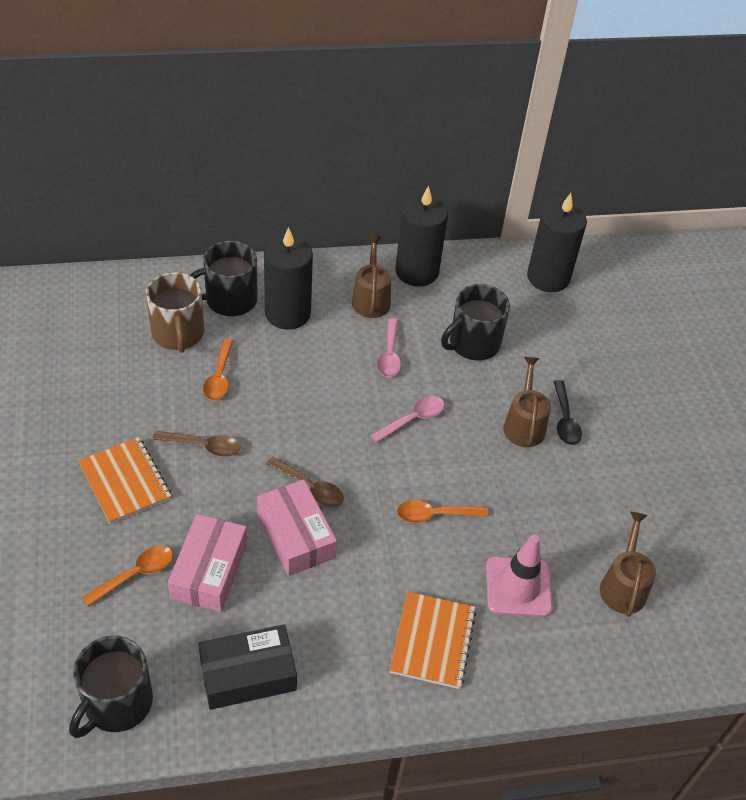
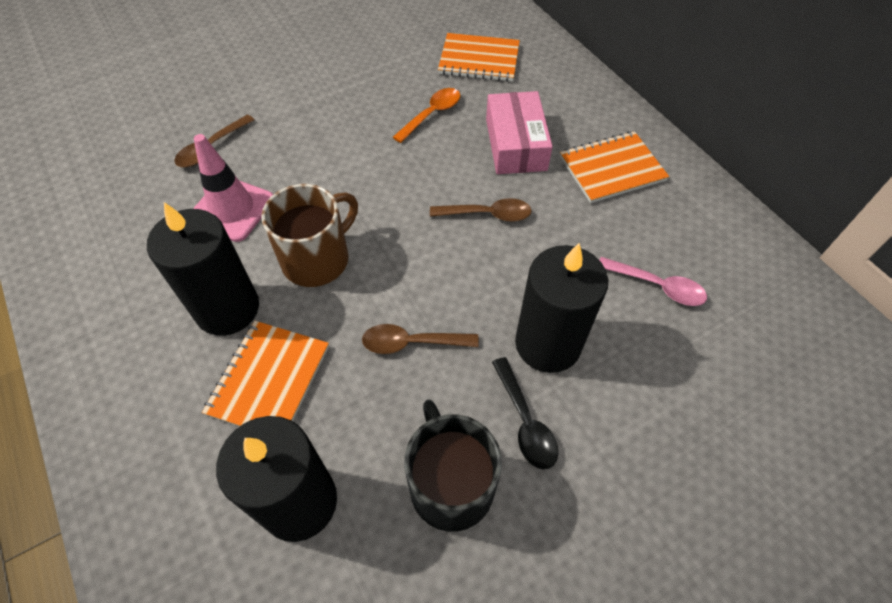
black box: 1 -> 0
black mug: 3 -> 1
brown spoon: 2 -> 3
brown watering can: 3 -> 0
orange notebook: 2 -> 3
orange spoon: 3 -> 1
pink box: 2 -> 1
pink spoon: 2 -> 1

